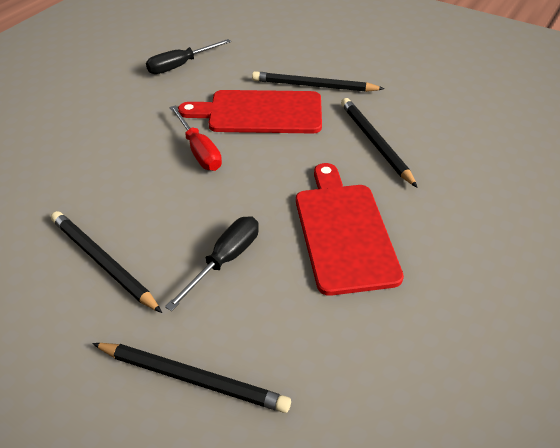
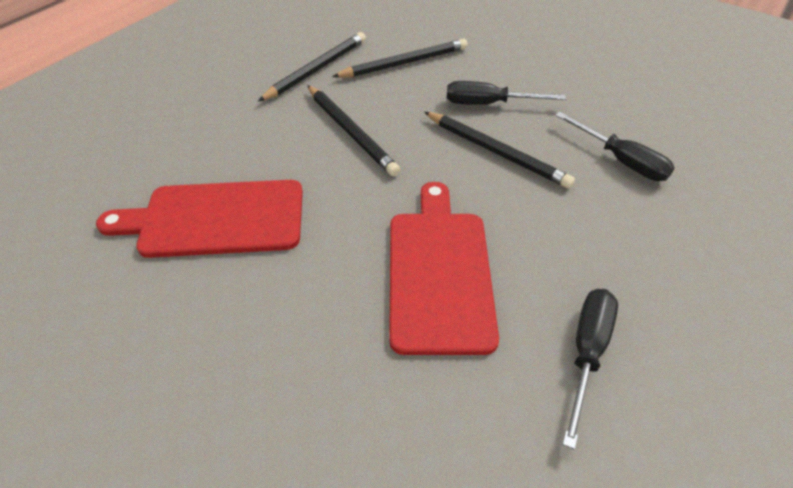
black screwdriver: 2 -> 3
red screwdriver: 1 -> 0

